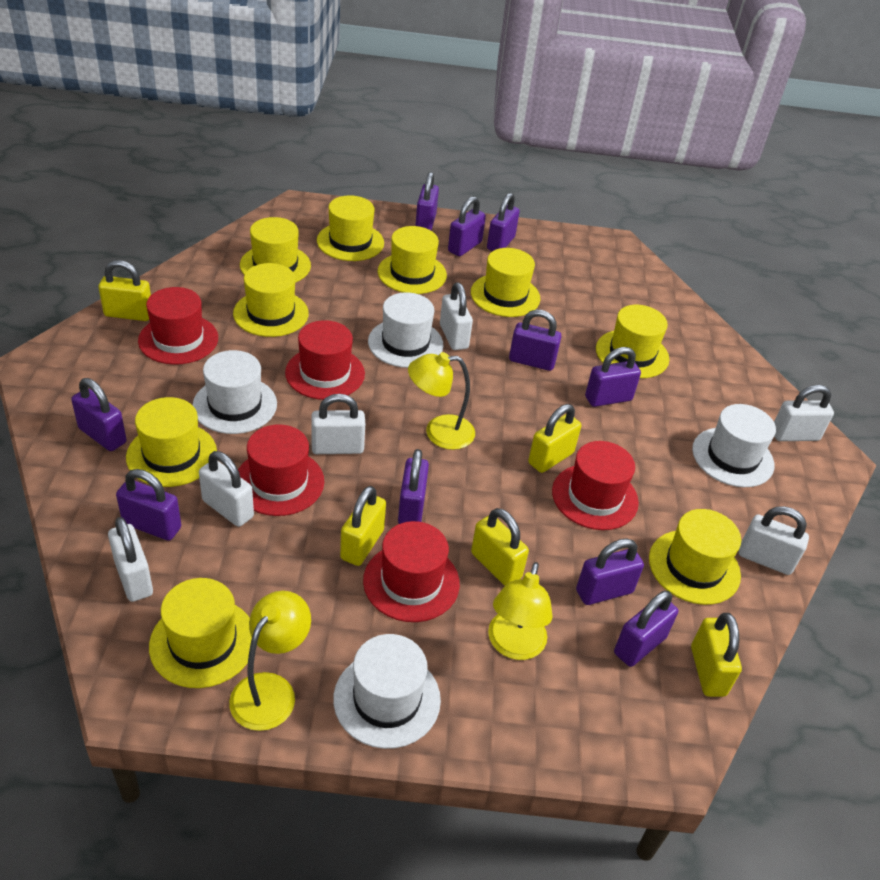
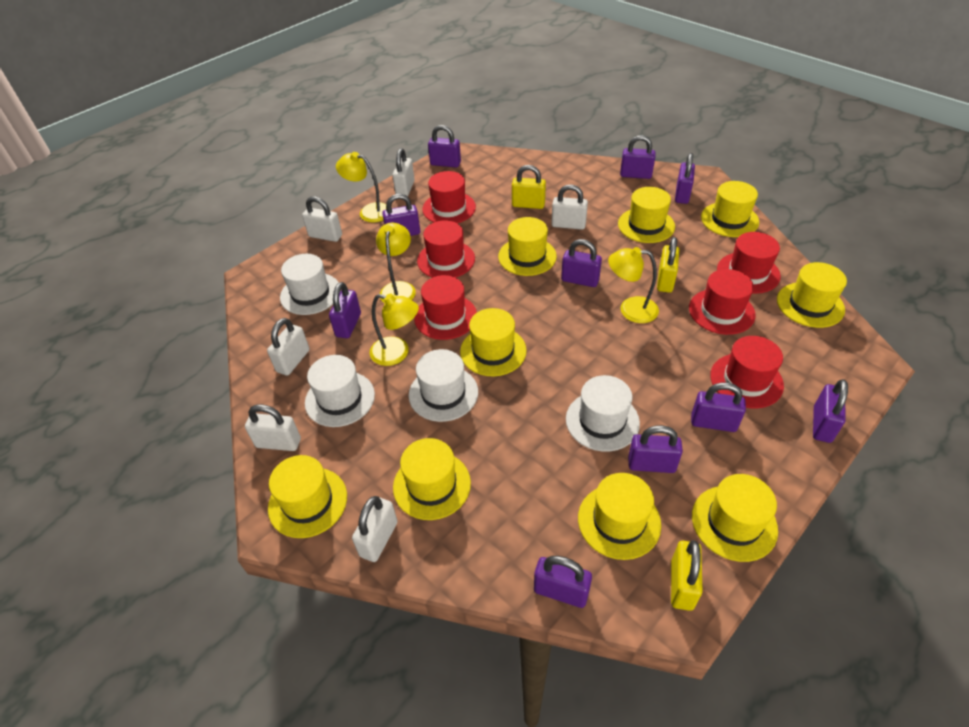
red hat: 5 -> 6
yellow lamp: 3 -> 4
yellow padlock: 5 -> 3

